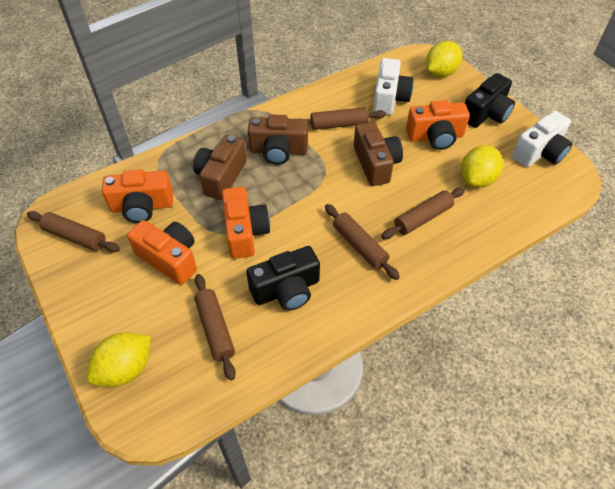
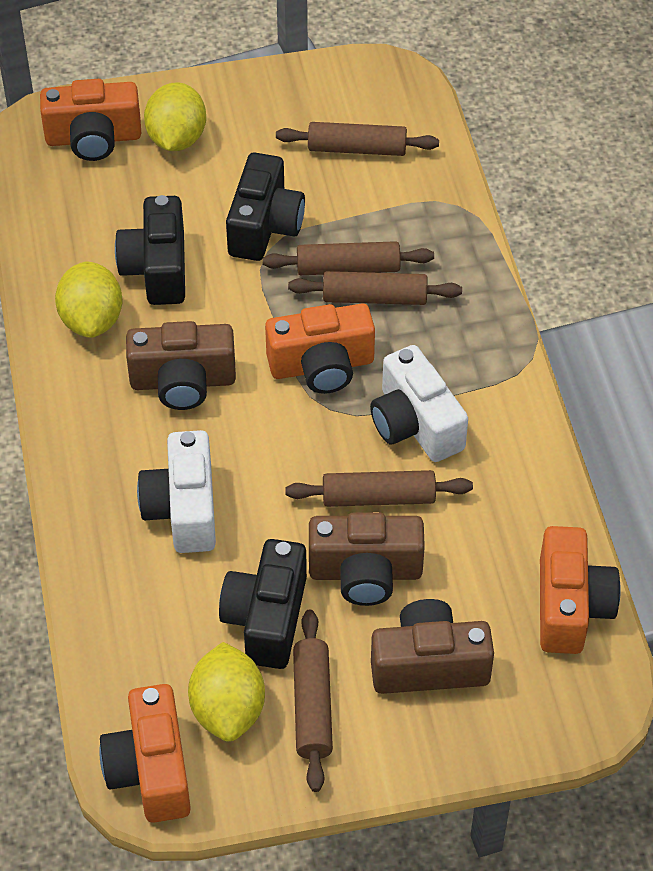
black camera: 2 -> 3

